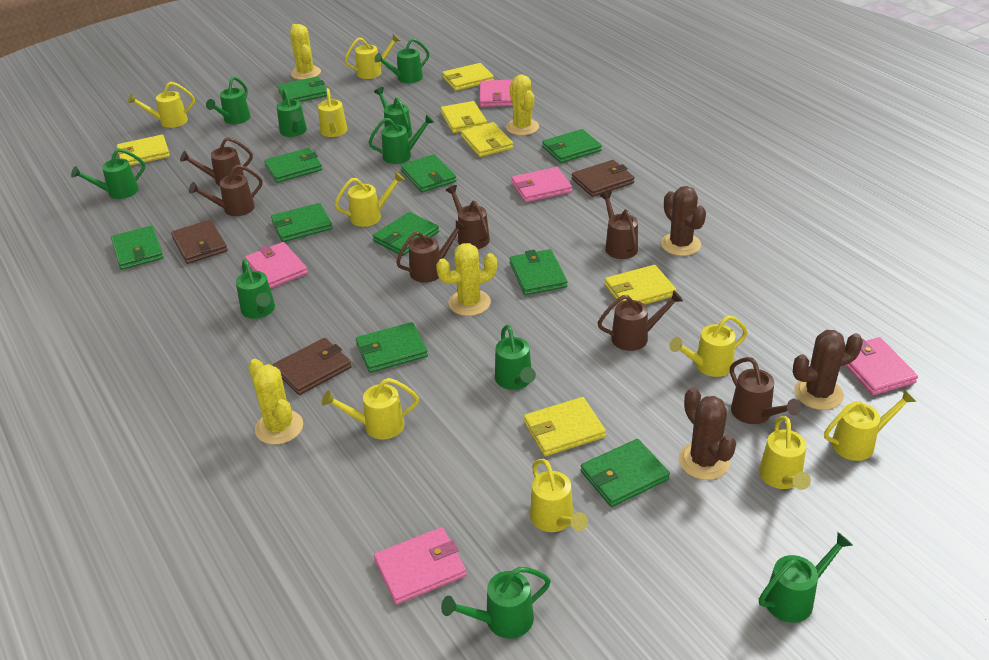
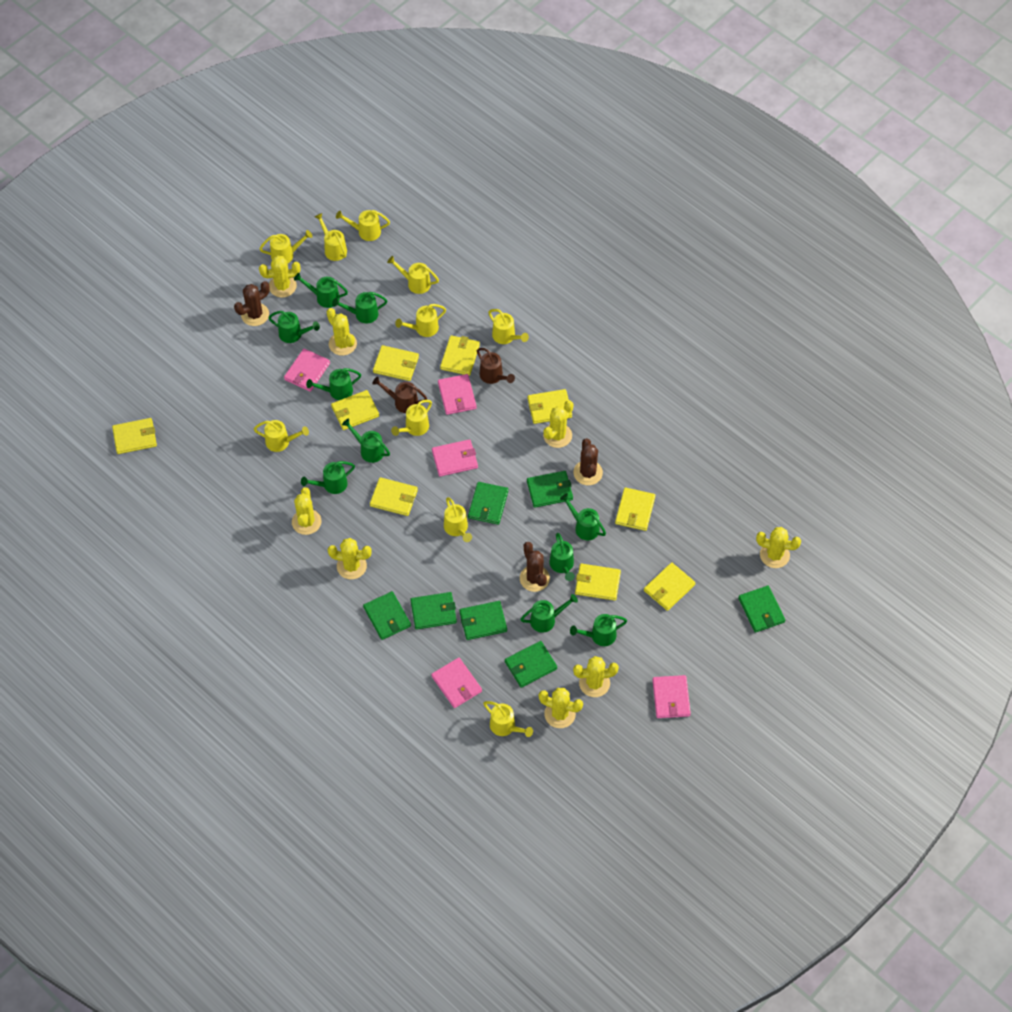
brown wallet: 3 -> 0
brown watering can: 7 -> 2
green wallet: 10 -> 7
yellow cactus: 4 -> 8
yellow wallet: 6 -> 9
yellow watering can: 9 -> 10

